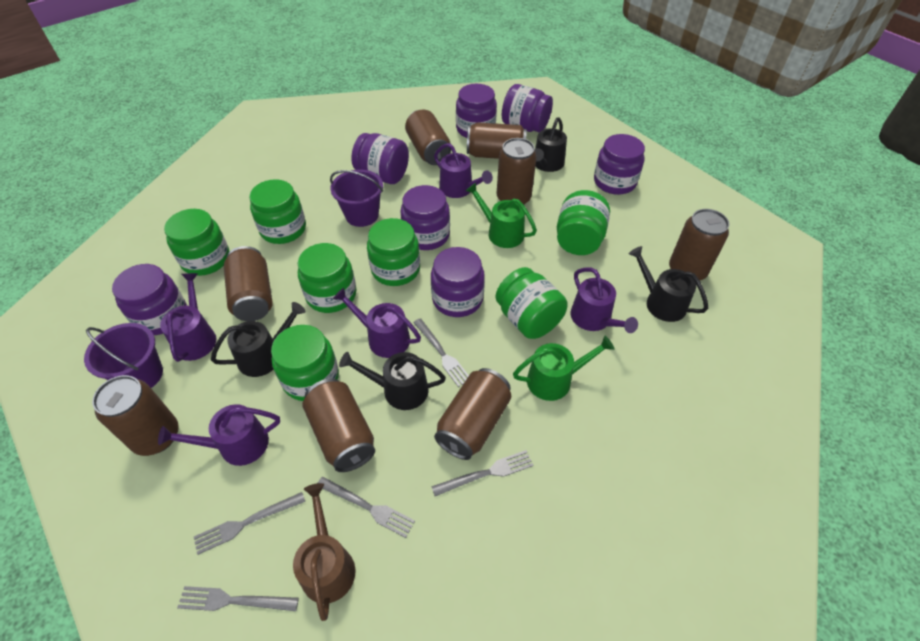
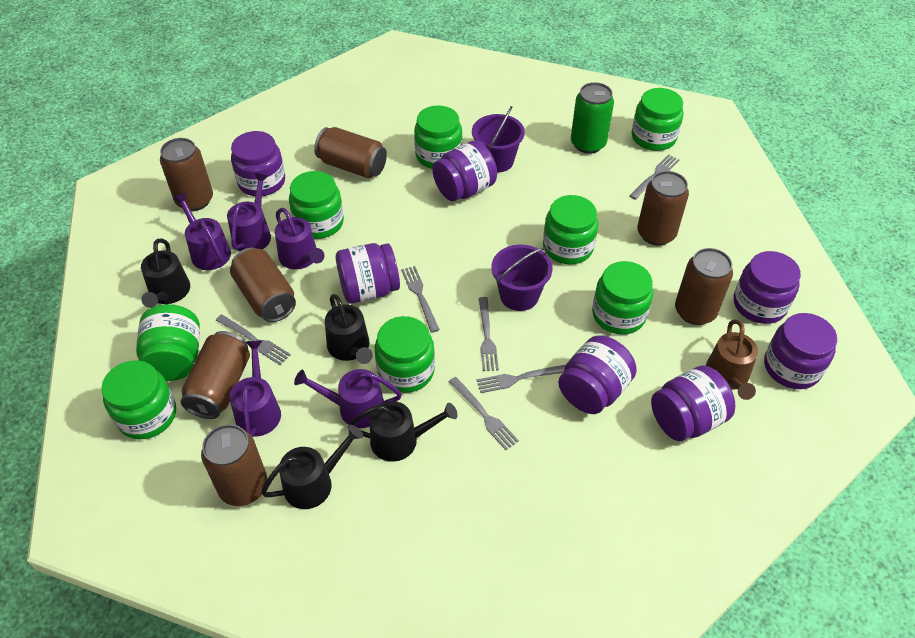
brown can: 8 -> 7
green can: 0 -> 1
green jar: 7 -> 8
green watering can: 2 -> 0
grey fork: 5 -> 6

